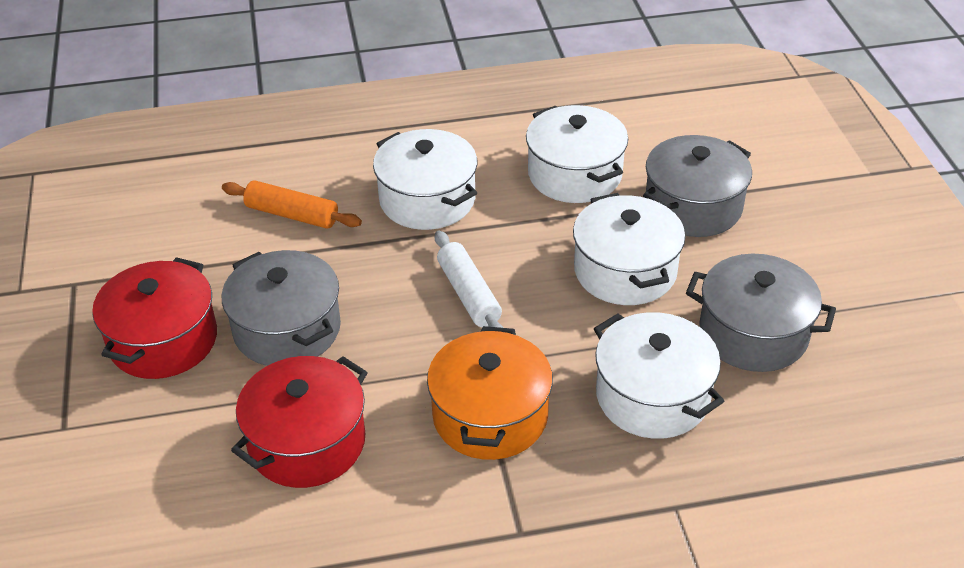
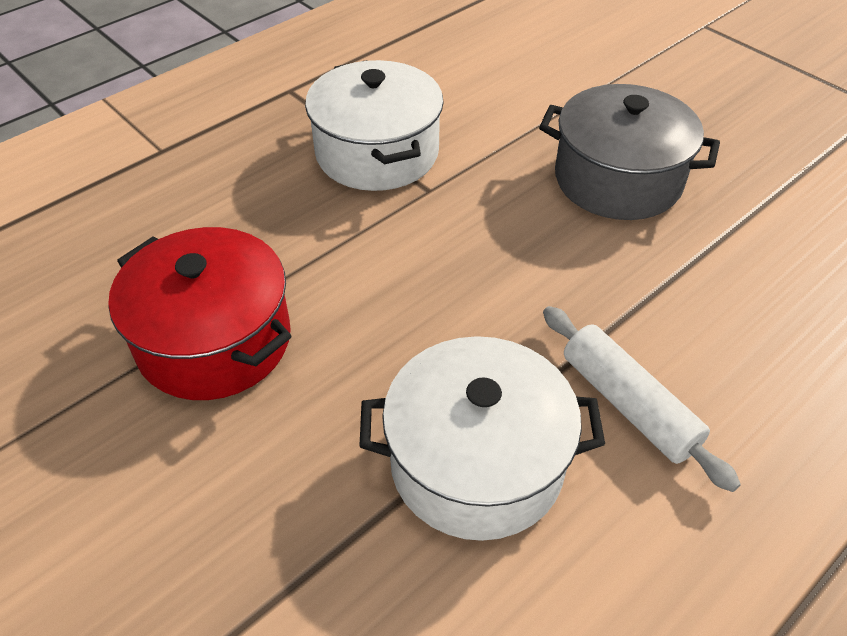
grey pot: 3 -> 1
orange pot: 1 -> 0
orange rolling pin: 1 -> 0
red pot: 2 -> 1
white pot: 4 -> 2

